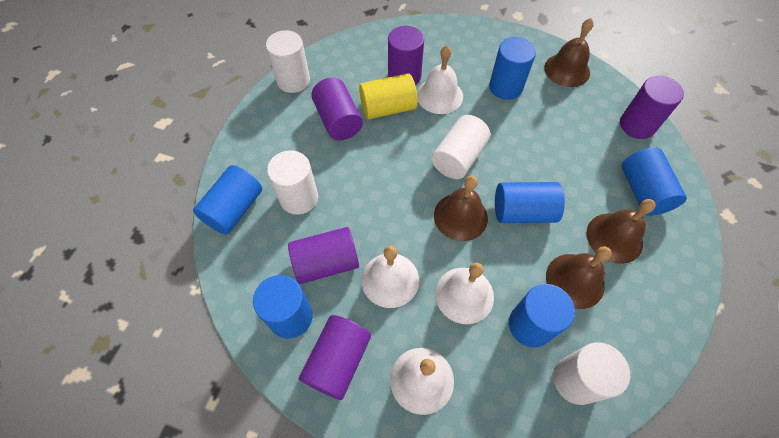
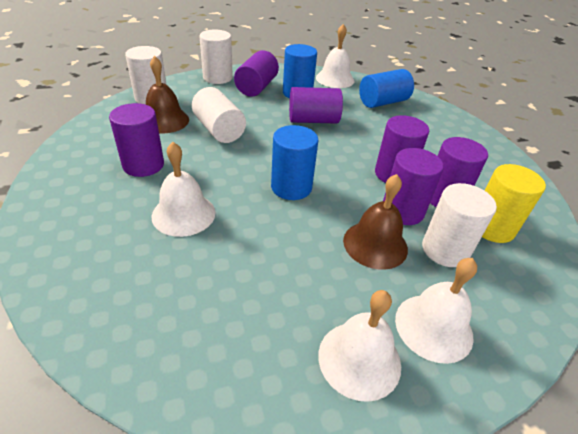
blue cylinder: 6 -> 3
brown bell: 4 -> 2
purple cylinder: 5 -> 6

